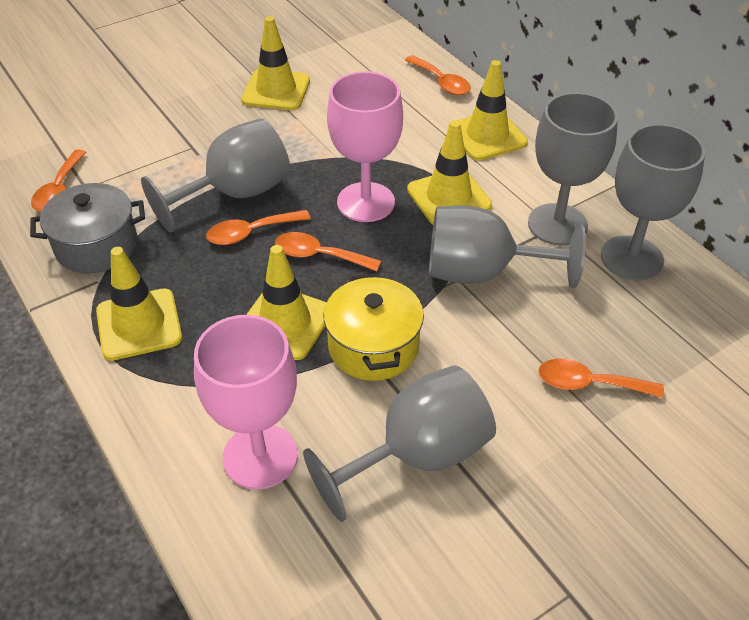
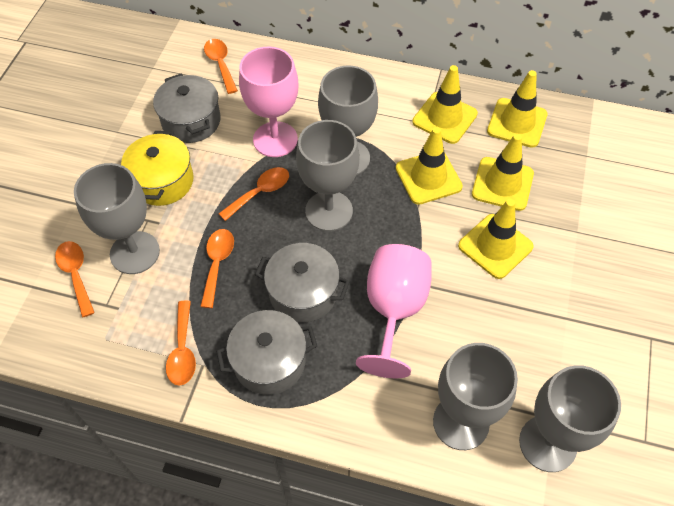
grey pot: 1 -> 3

